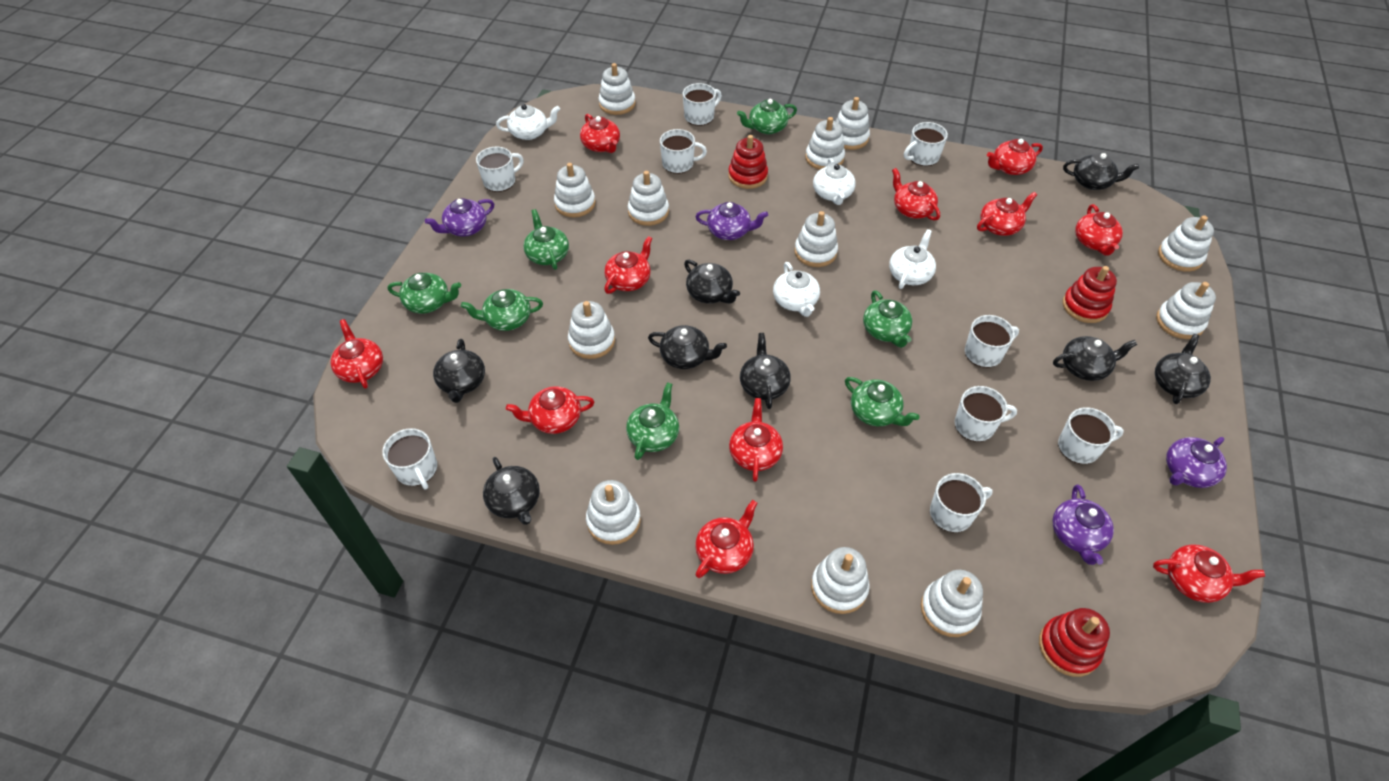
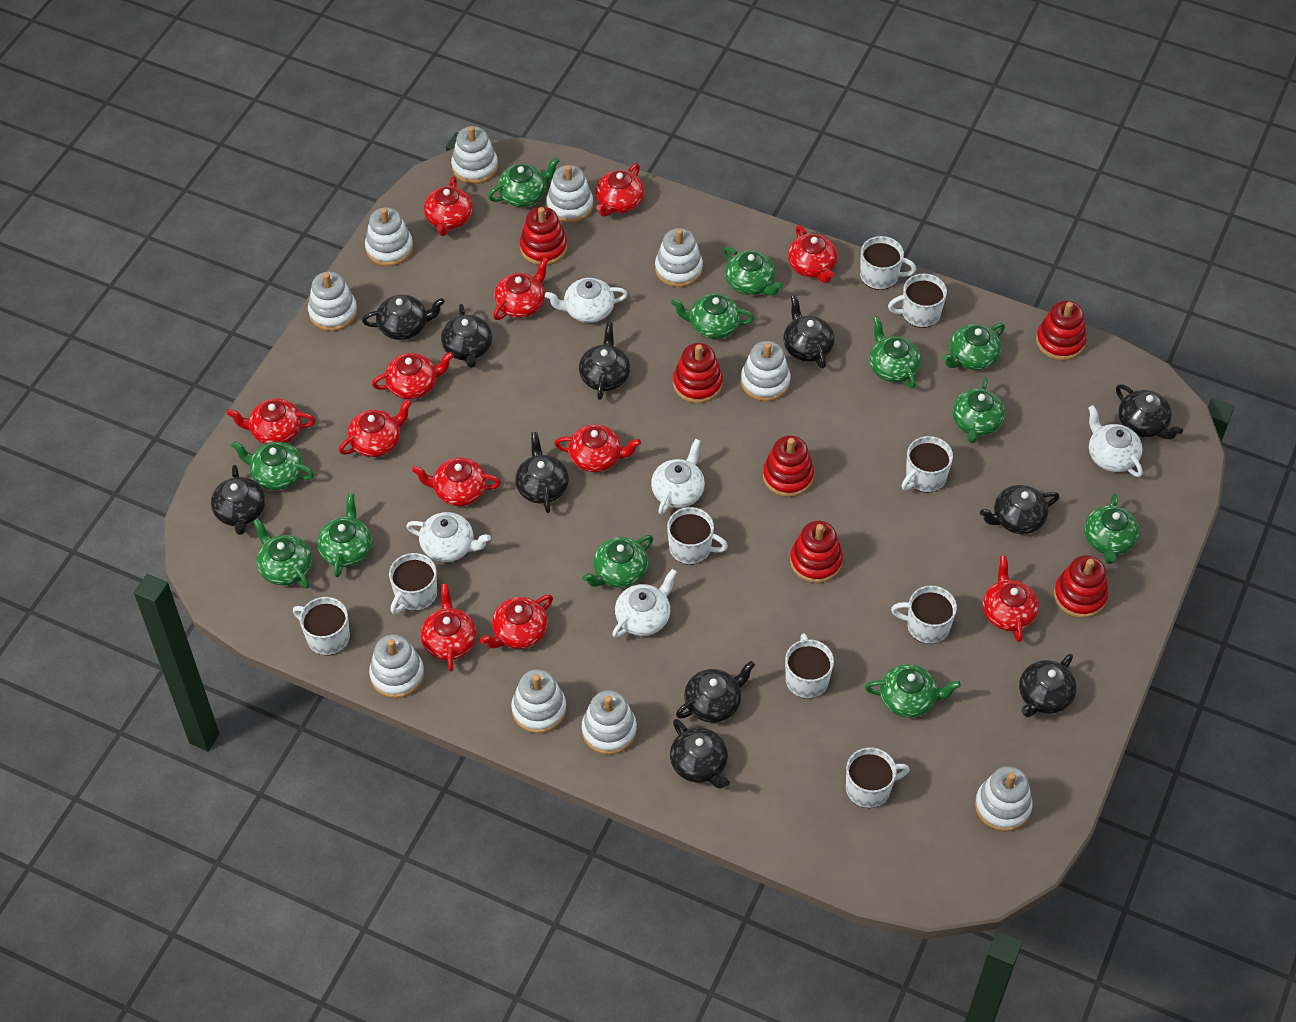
black teapot: 8 -> 11
green teapot: 7 -> 12
purple teapot: 4 -> 0
red stacking toy: 3 -> 6
red teapot: 11 -> 12
white stacking toy: 12 -> 10
white teapot: 4 -> 5

